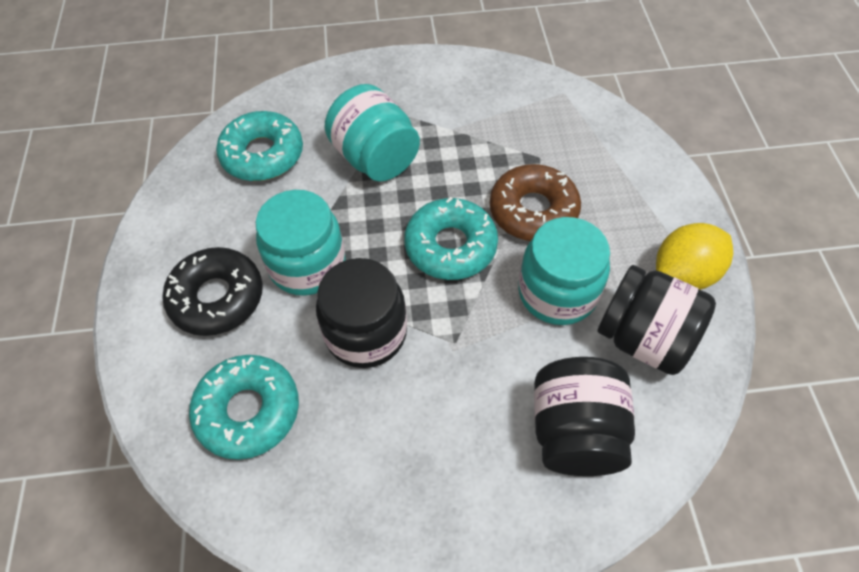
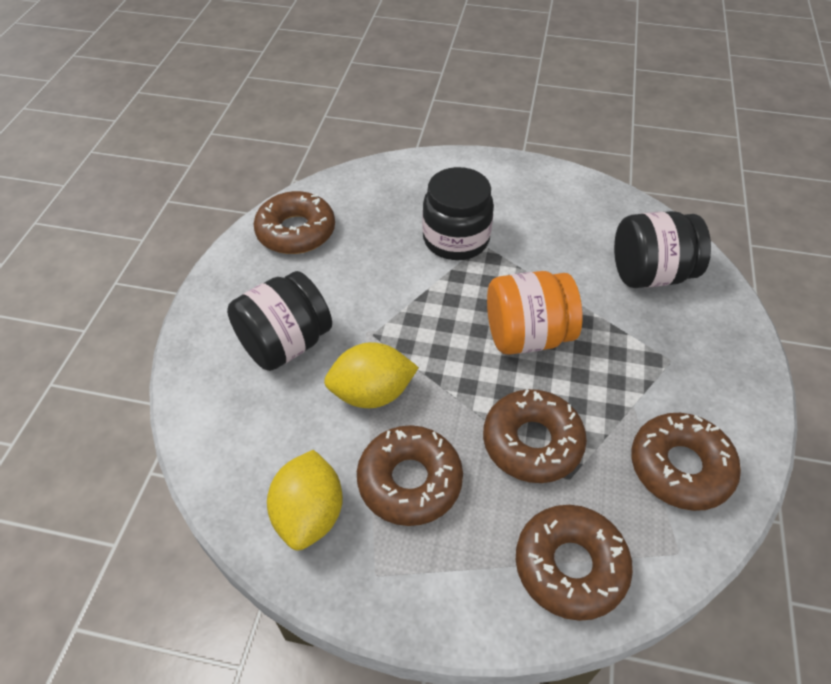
black donut: 1 -> 0
brown donut: 1 -> 5
orange jar: 0 -> 1
turquoise donut: 3 -> 0
turquoise jar: 3 -> 0
yellow lemon: 1 -> 2

